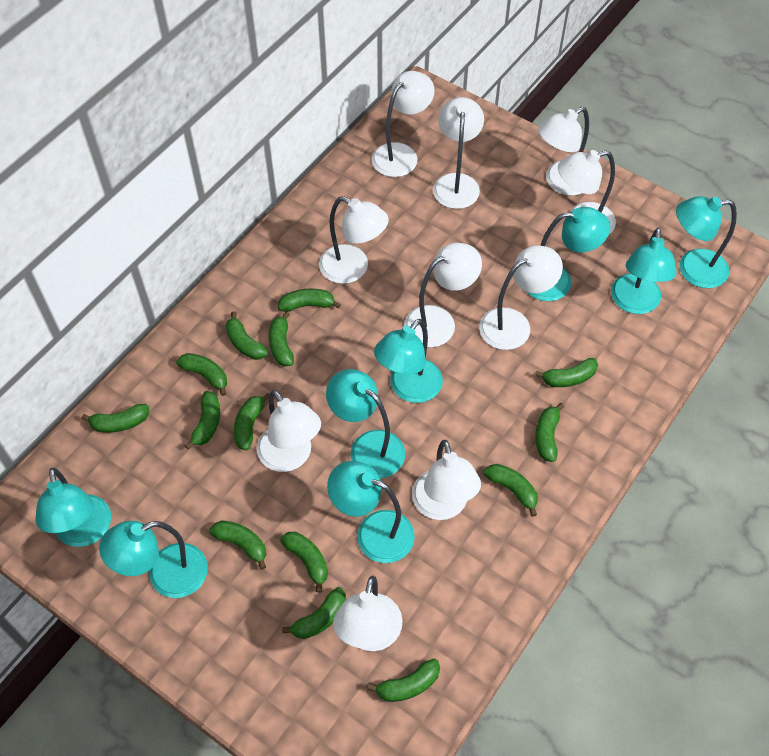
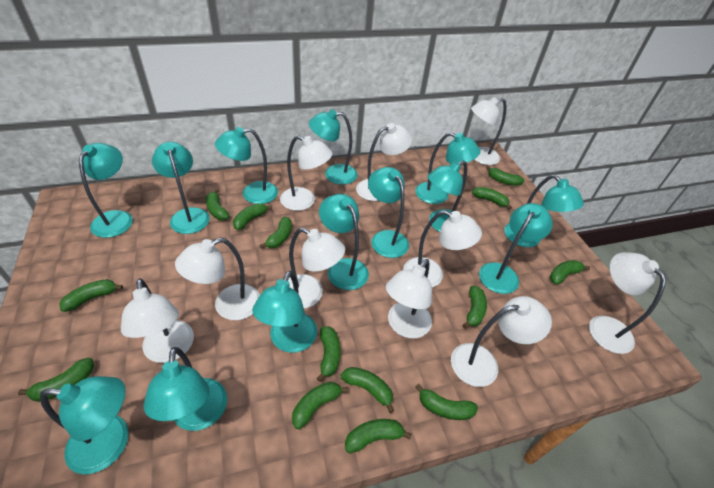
turquoise lamp: 8 -> 13

